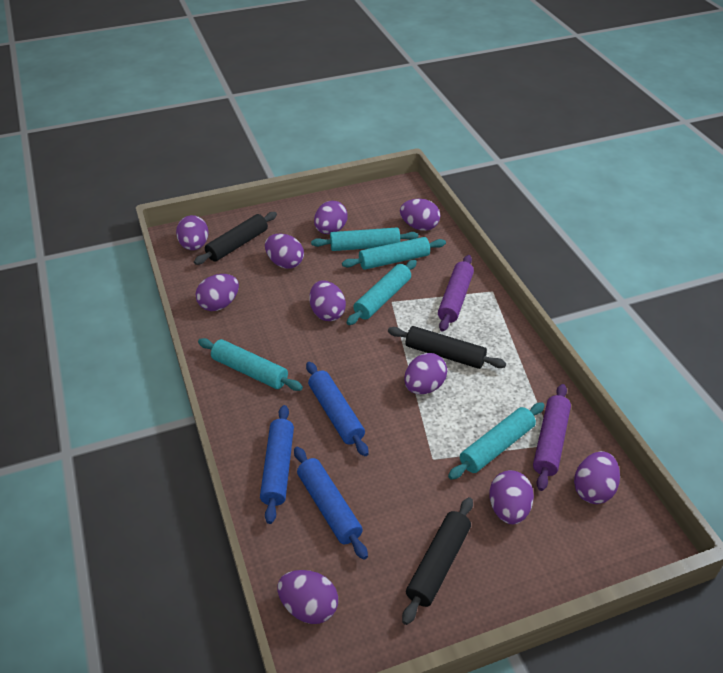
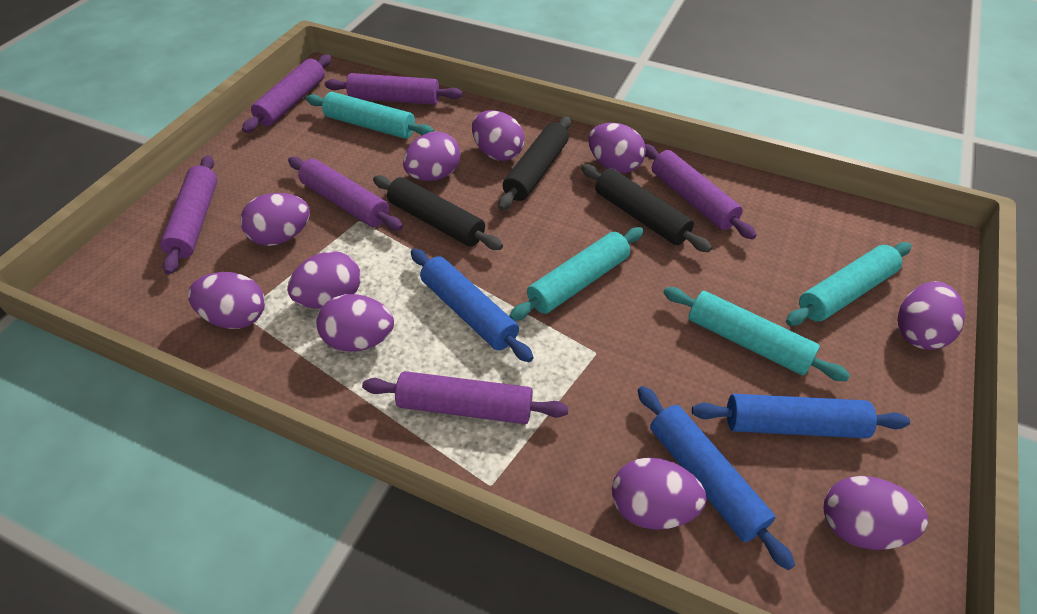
purple rolling pin: 2 -> 6
turquoise rolling pin: 5 -> 4

